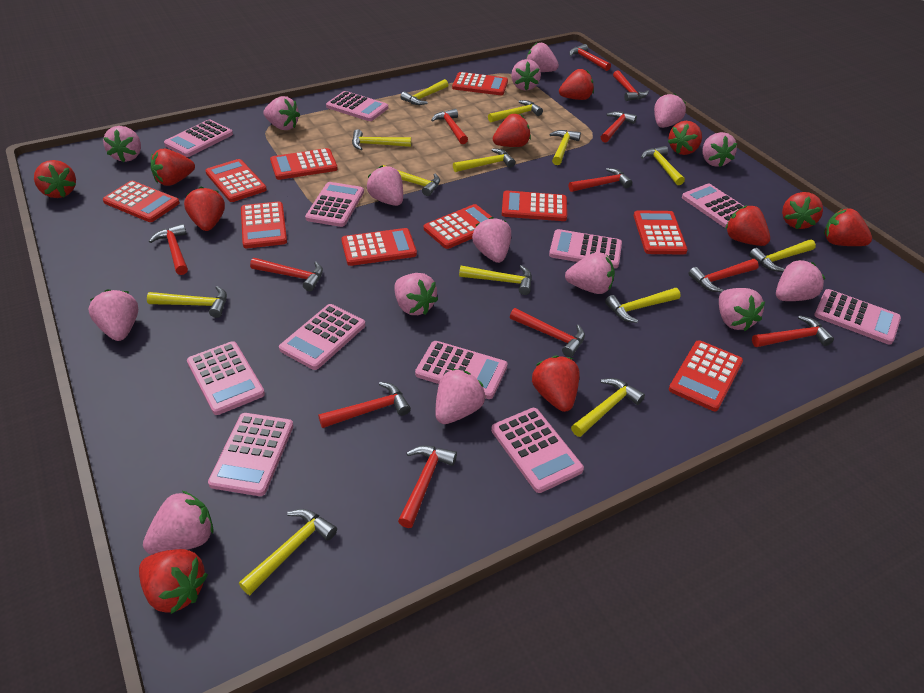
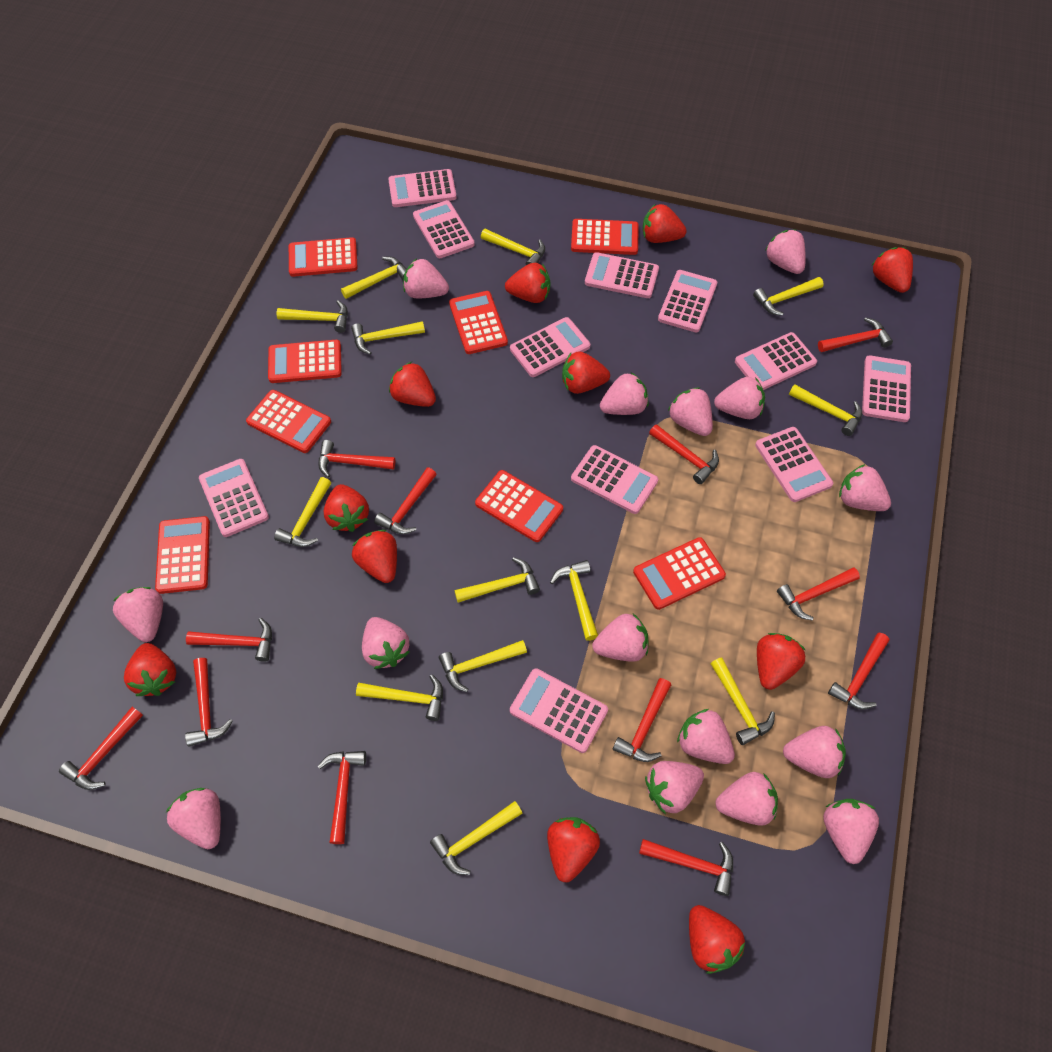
red calculator: 10 -> 8

